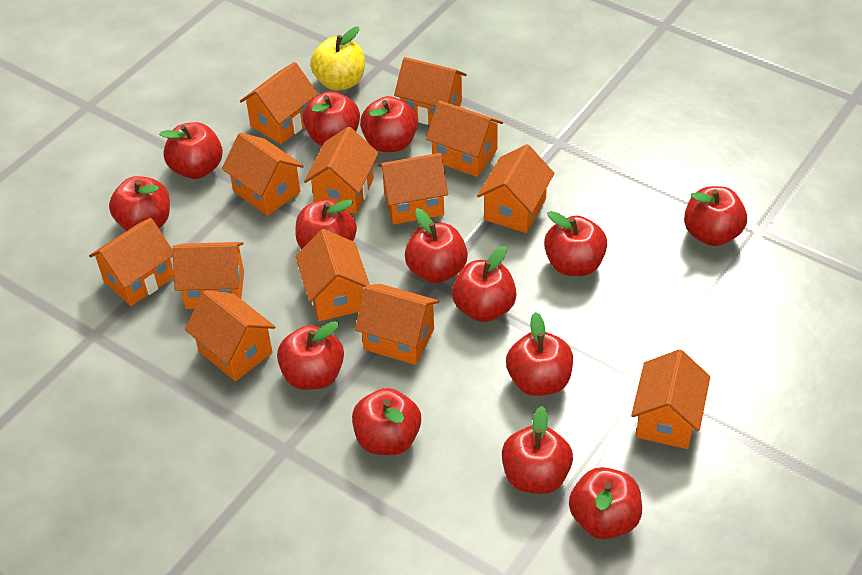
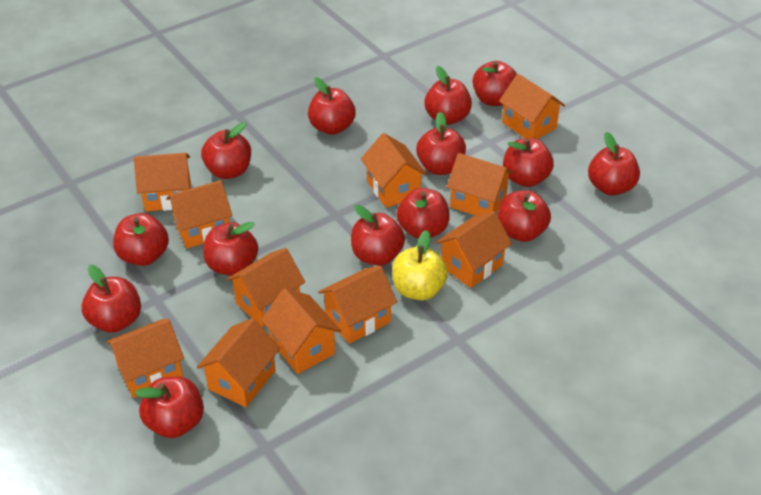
orange house: 13 -> 11

